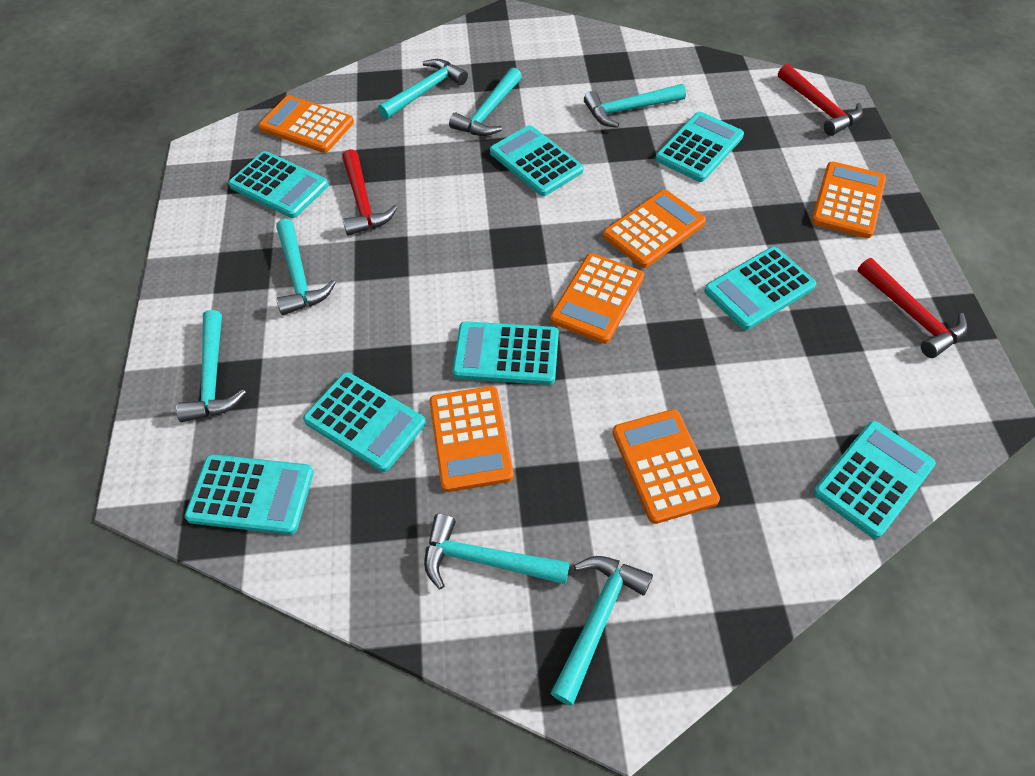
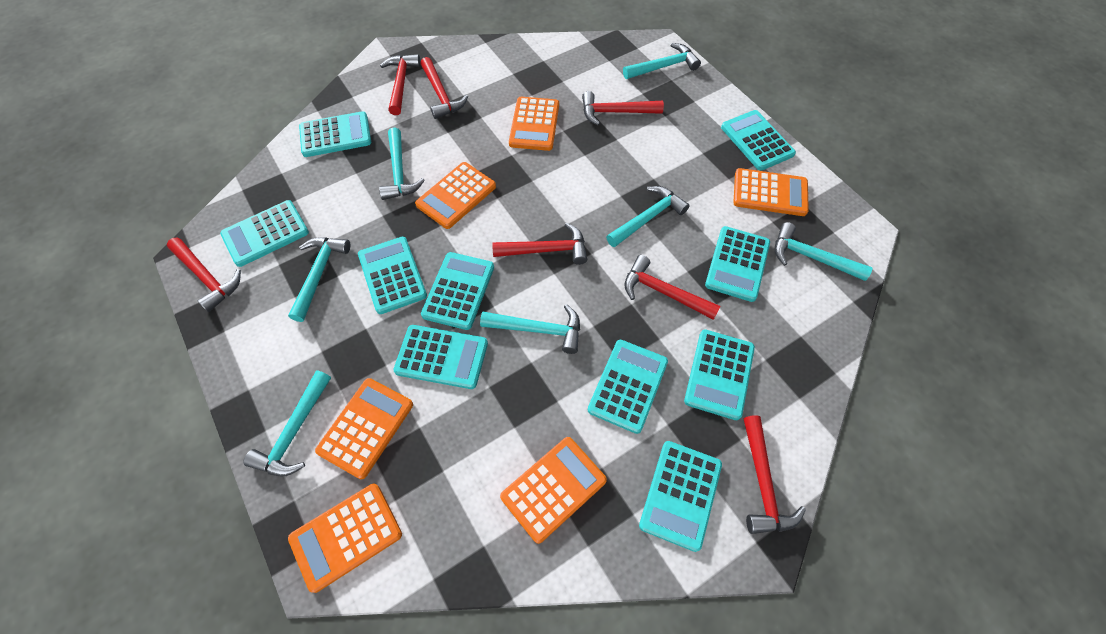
red hammer: 3 -> 7
turquoise calculator: 8 -> 10

